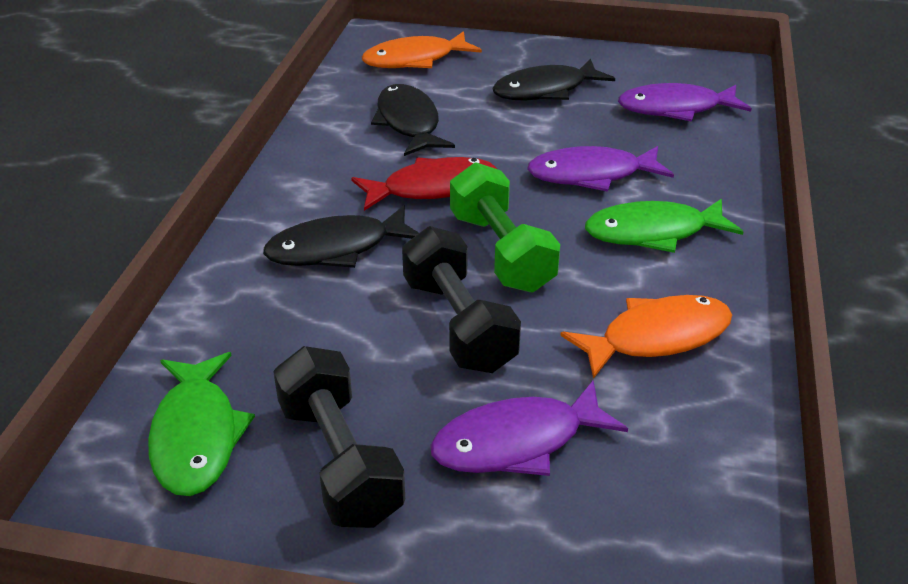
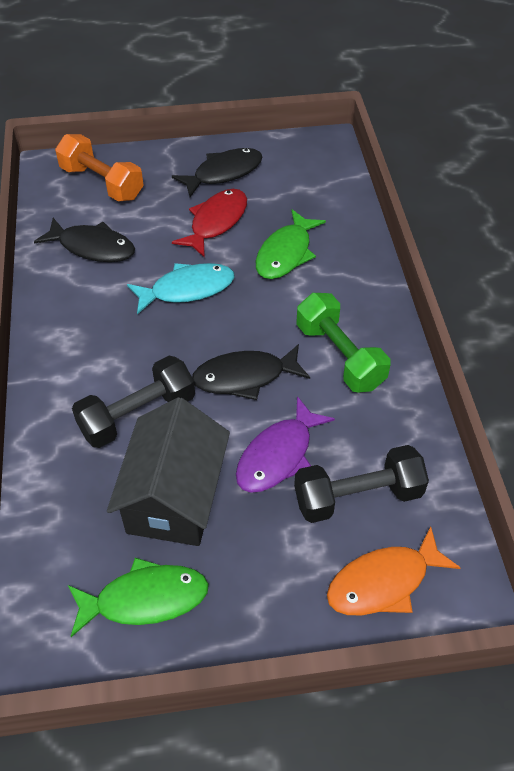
black house: 0 -> 1
orange dumbbell: 0 -> 1
orange fish: 2 -> 1
purple fish: 3 -> 1
turquoise fish: 0 -> 1

